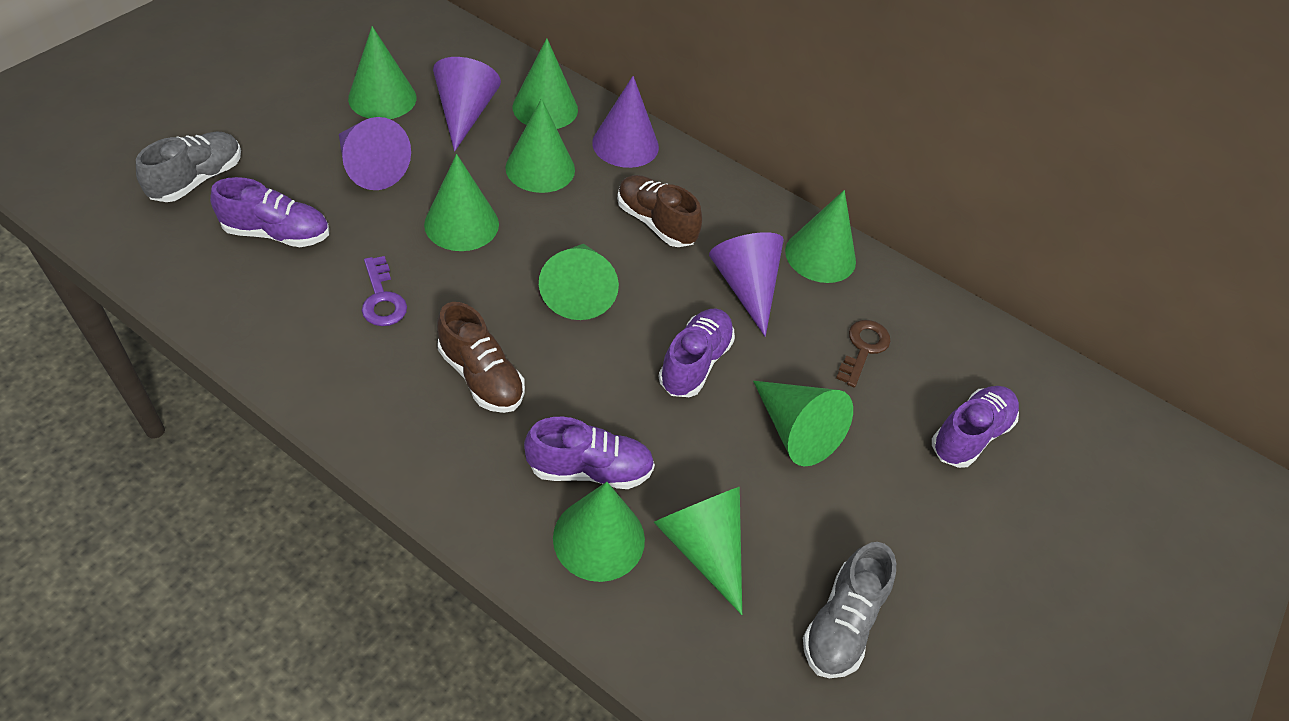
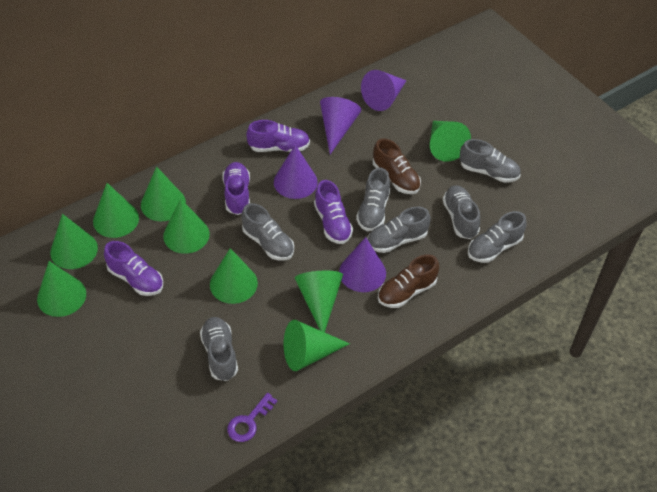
brown key: 1 -> 0
grey shoe: 2 -> 7

